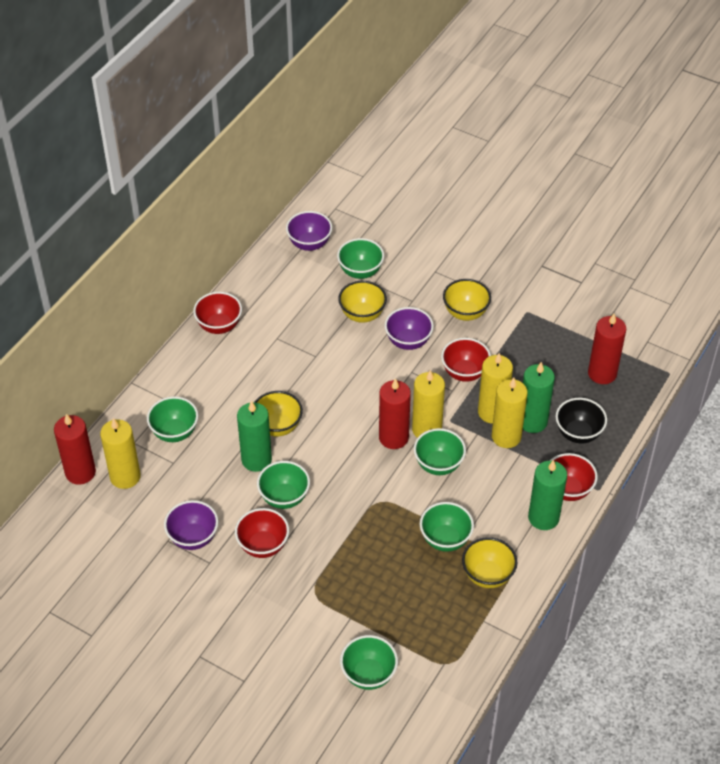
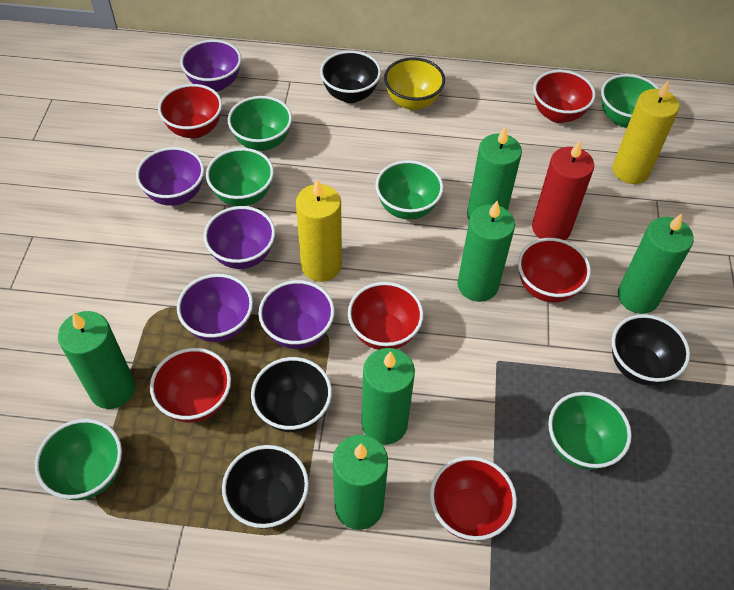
black bowl: 1 -> 4
green candle: 3 -> 6
purple bowl: 3 -> 5
red bowl: 4 -> 6
red candle: 3 -> 1
yellow bowl: 4 -> 1
yellow candle: 4 -> 2

